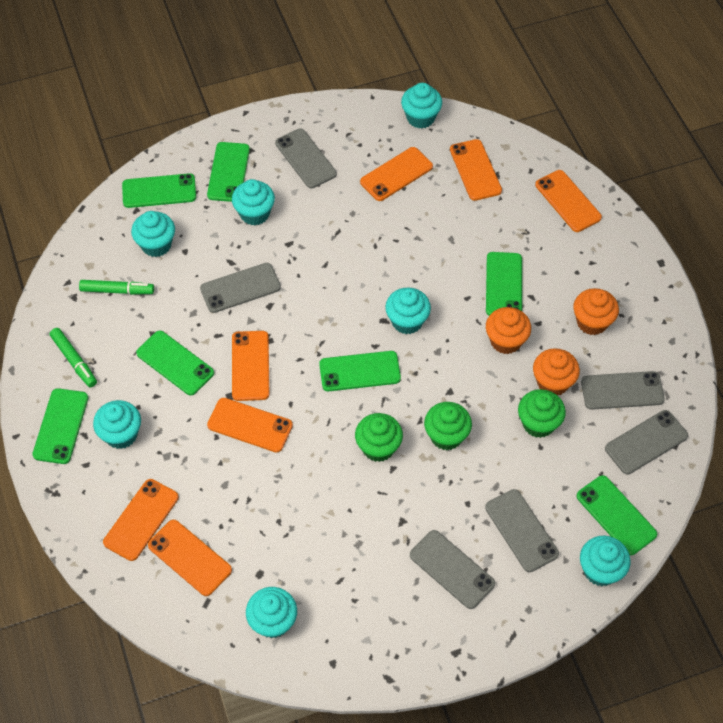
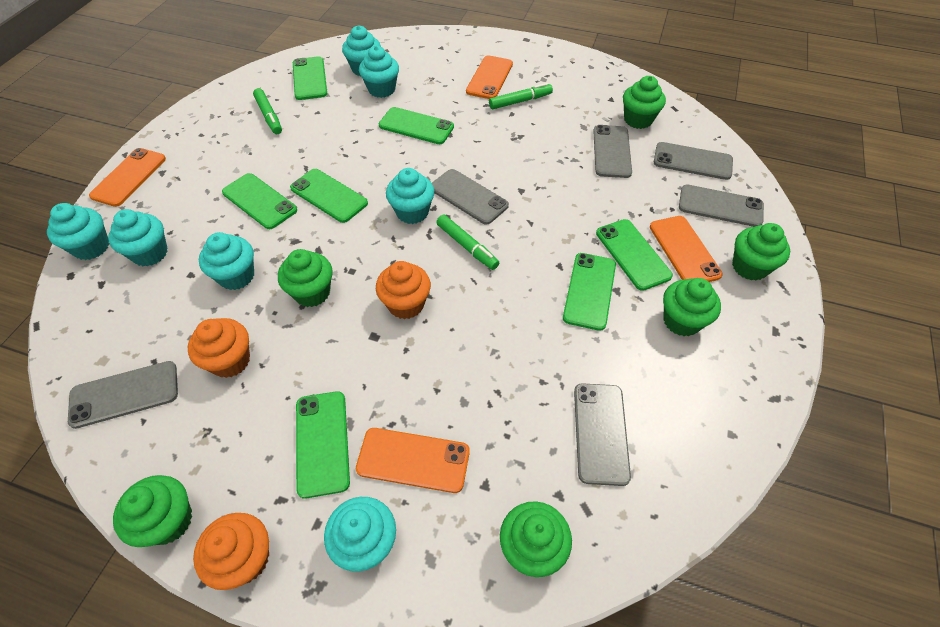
green cupcake: 3 -> 6
green marker: 2 -> 3
orange phone: 7 -> 4

